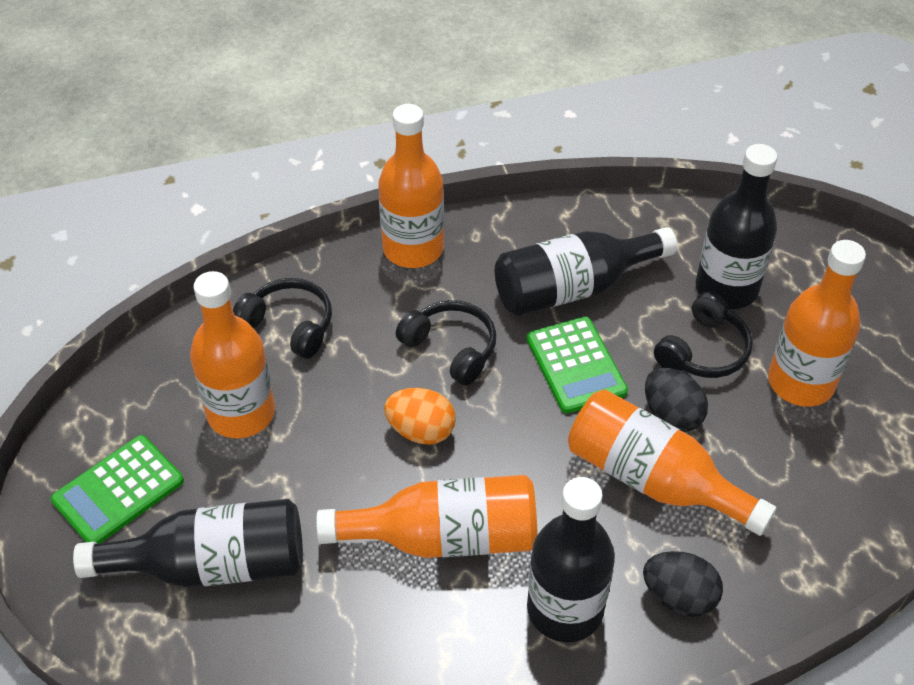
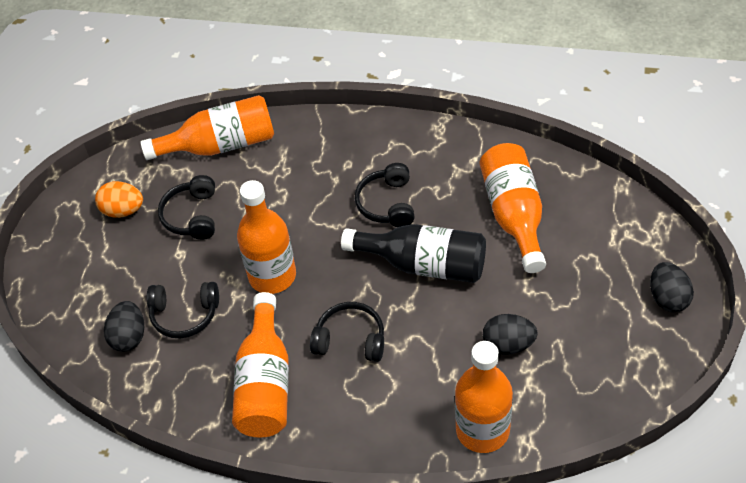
black bottle: 4 -> 1
black egg: 2 -> 3
black headphones: 3 -> 4
green calculator: 2 -> 0

